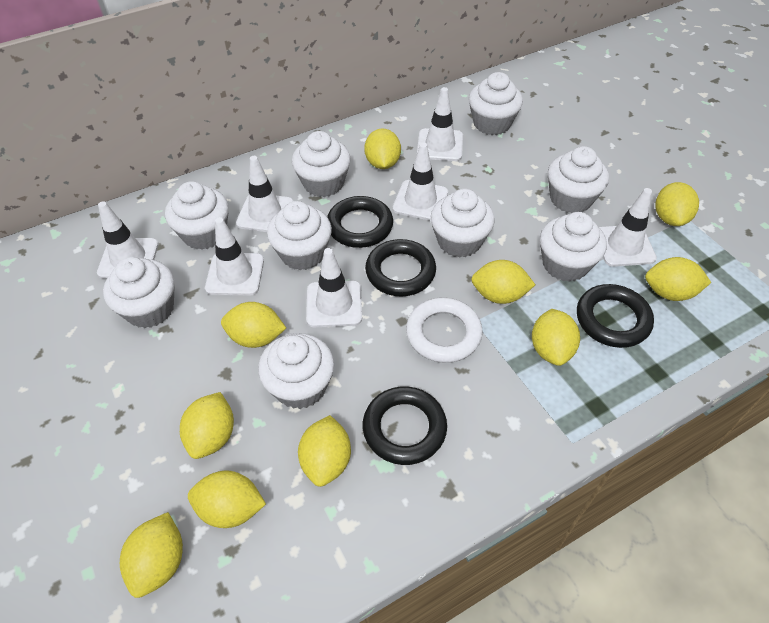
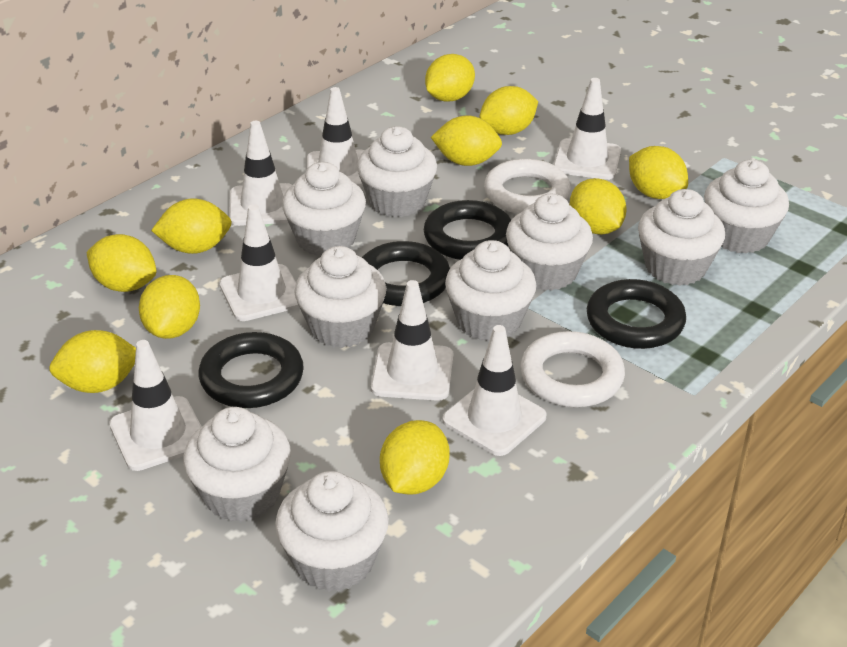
white ring: 1 -> 2

